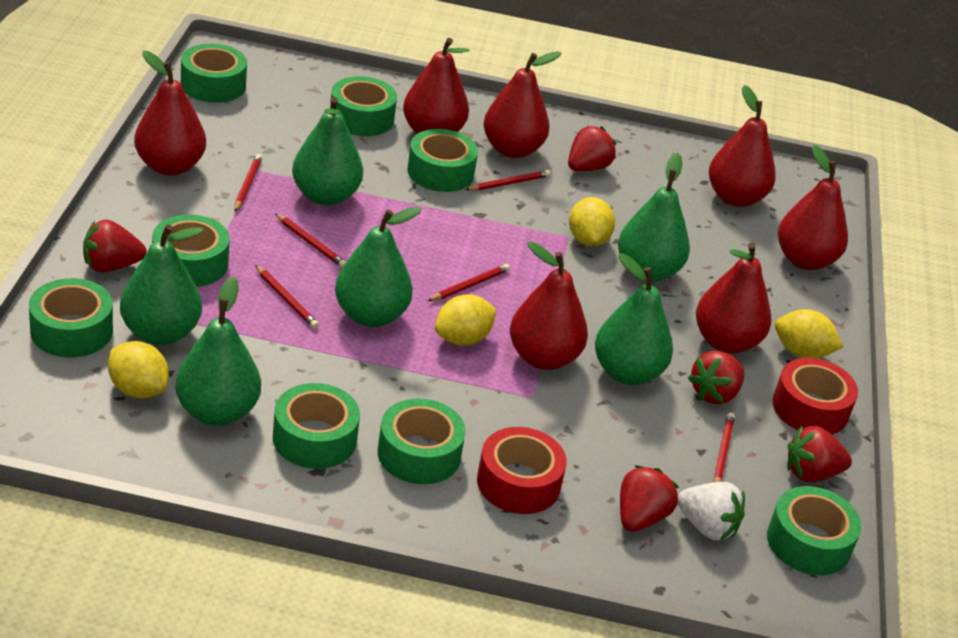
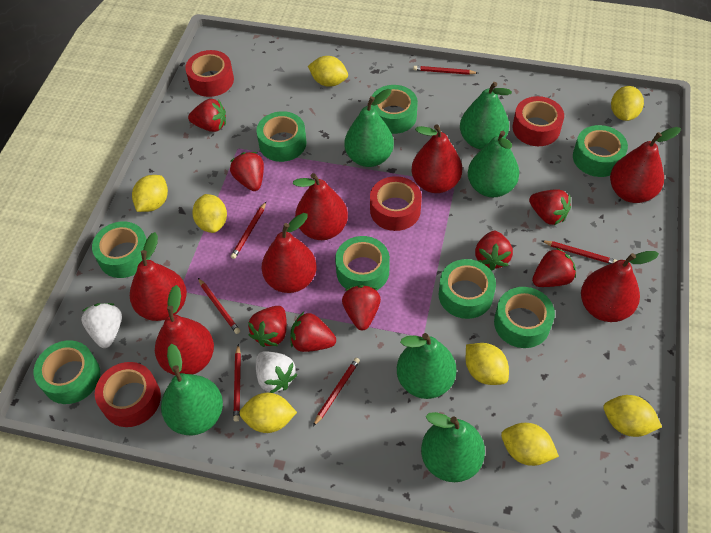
red strawberry: 5 -> 8
red tape: 2 -> 4
white strawberry: 1 -> 2
yellow lemon: 4 -> 8

